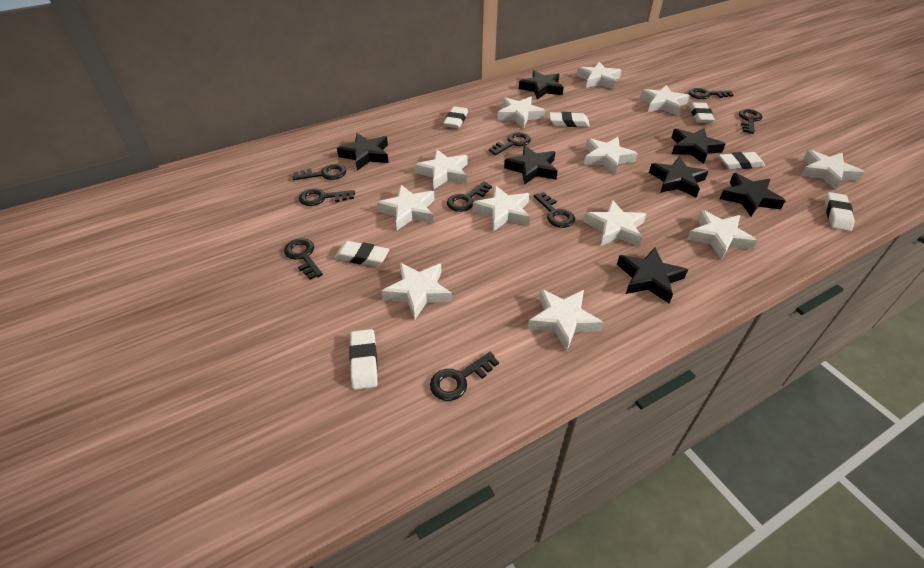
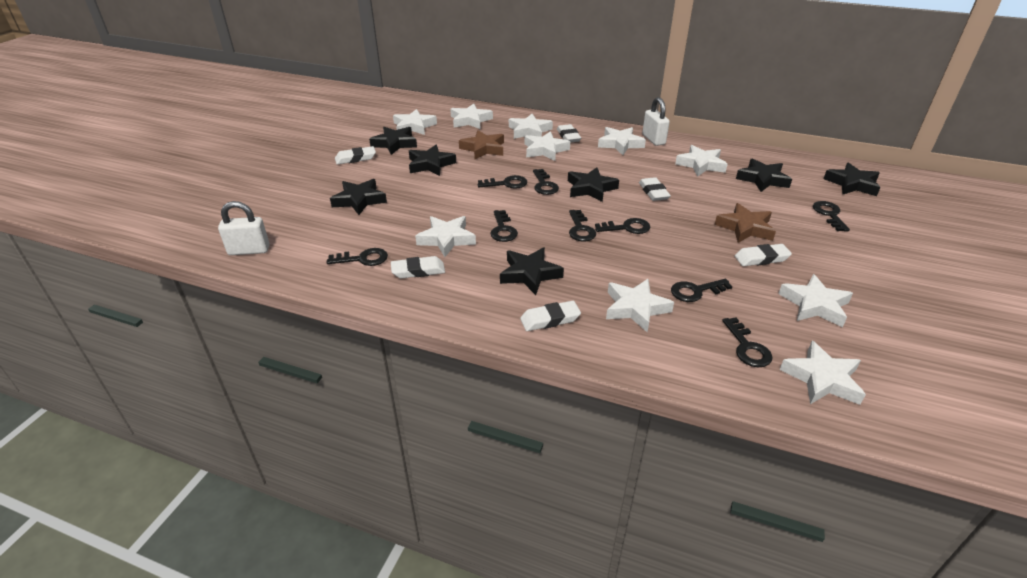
brown star: 0 -> 2
white eraser: 7 -> 6
white padlock: 0 -> 2
white star: 12 -> 10

